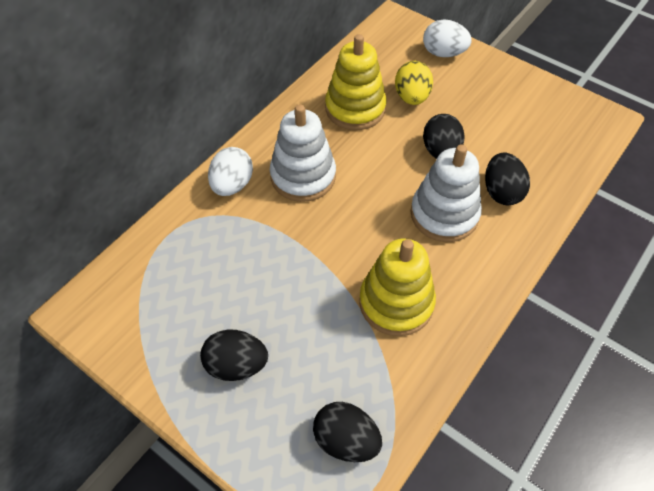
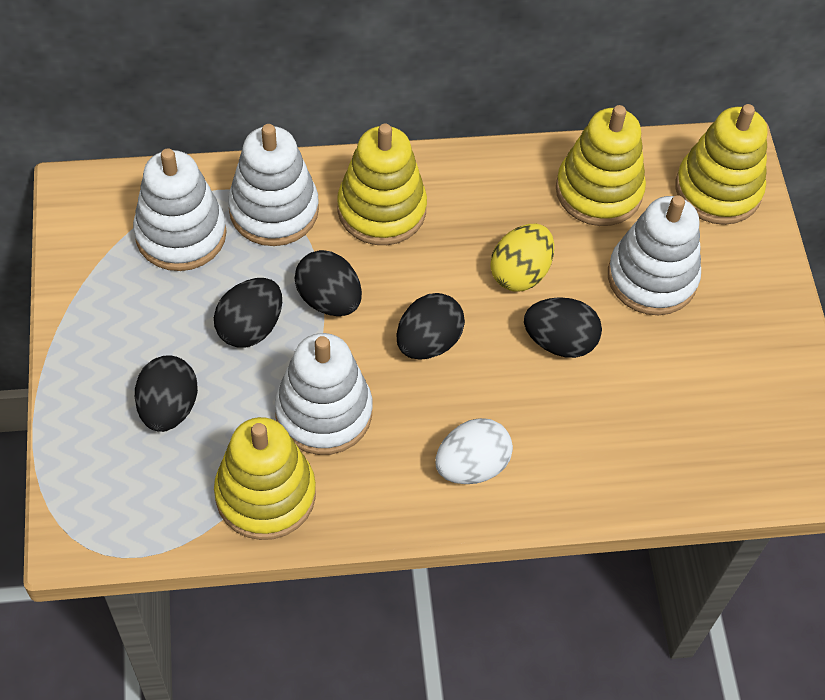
black egg: 4 -> 5
white egg: 2 -> 1
white stacking toy: 2 -> 4
yellow stacking toy: 2 -> 4

